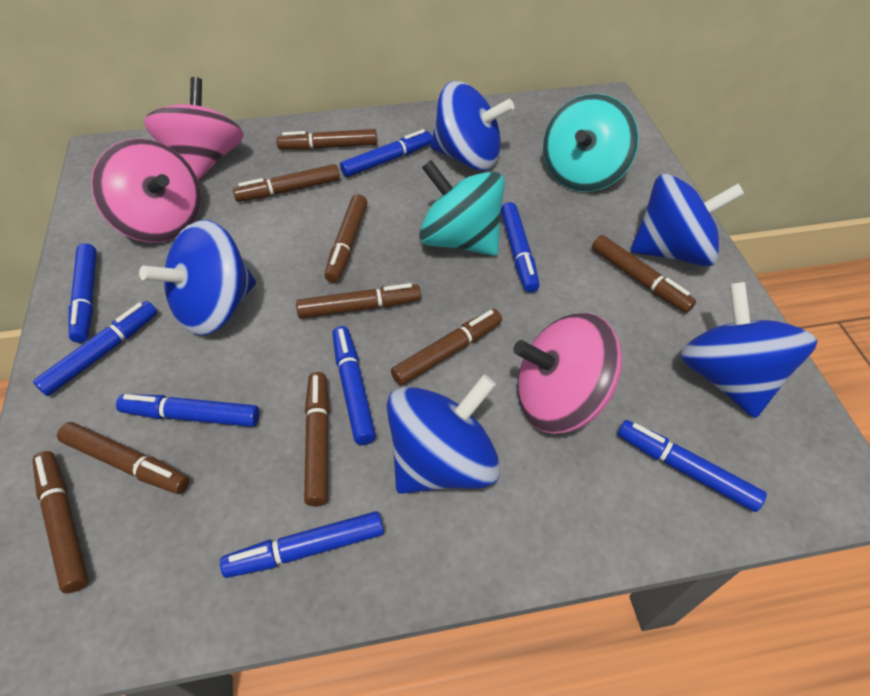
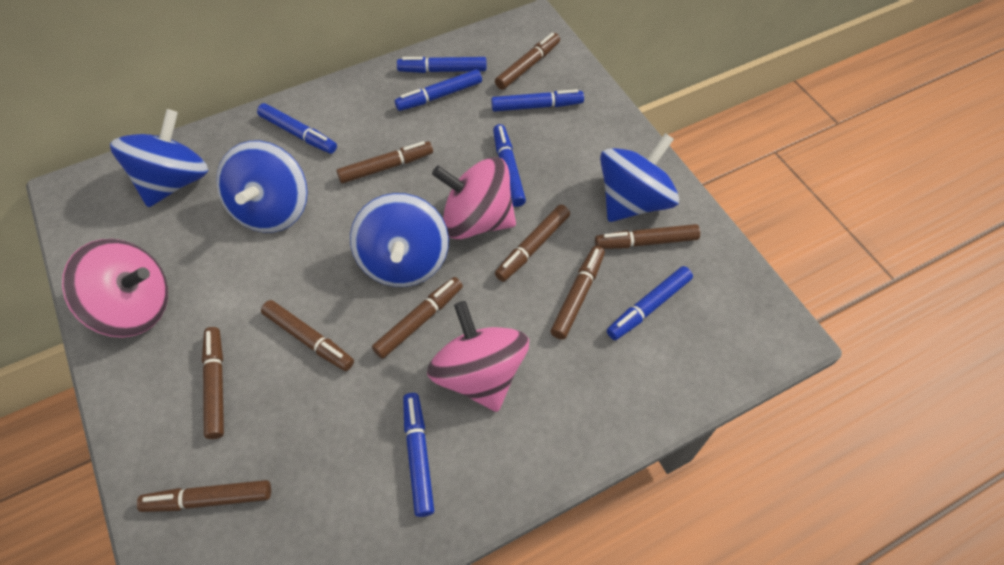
blue marker: 8 -> 7
blue spinning top: 5 -> 4
turquoise spinning top: 2 -> 0

